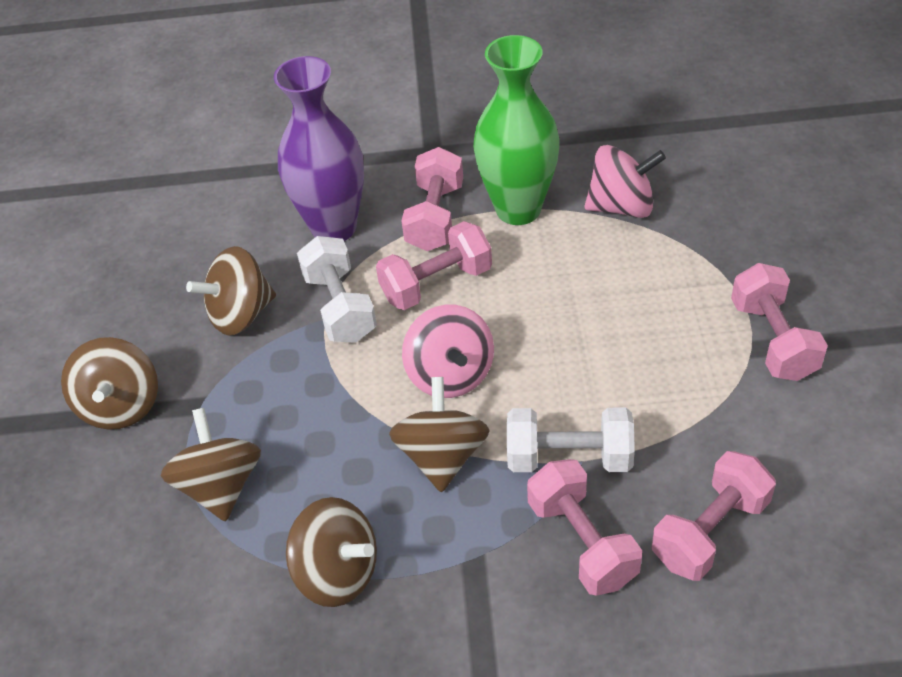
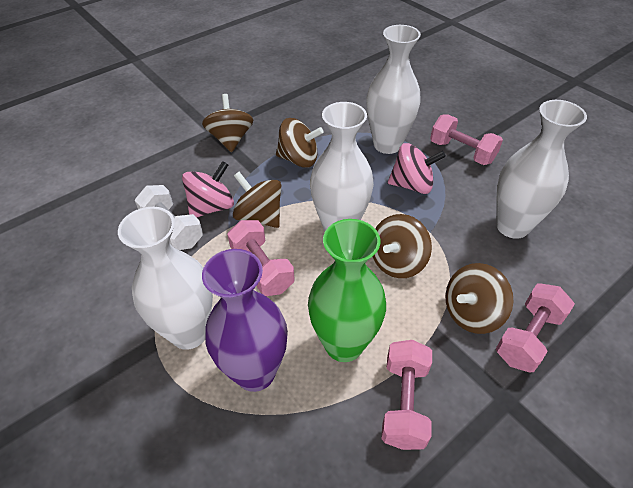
pink dumbbell: 5 -> 4
white dumbbell: 2 -> 1
white vase: 0 -> 4

